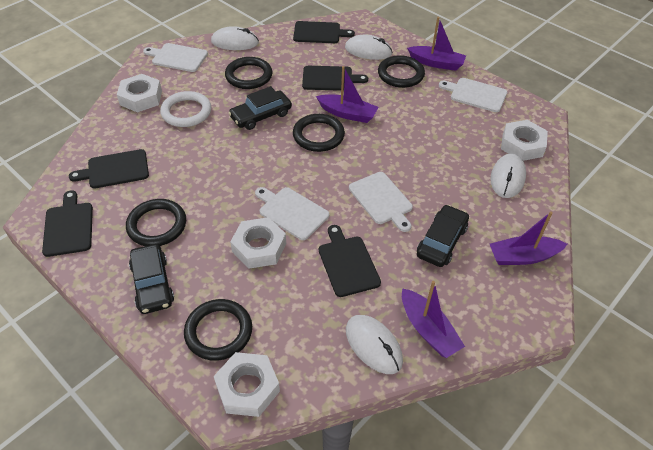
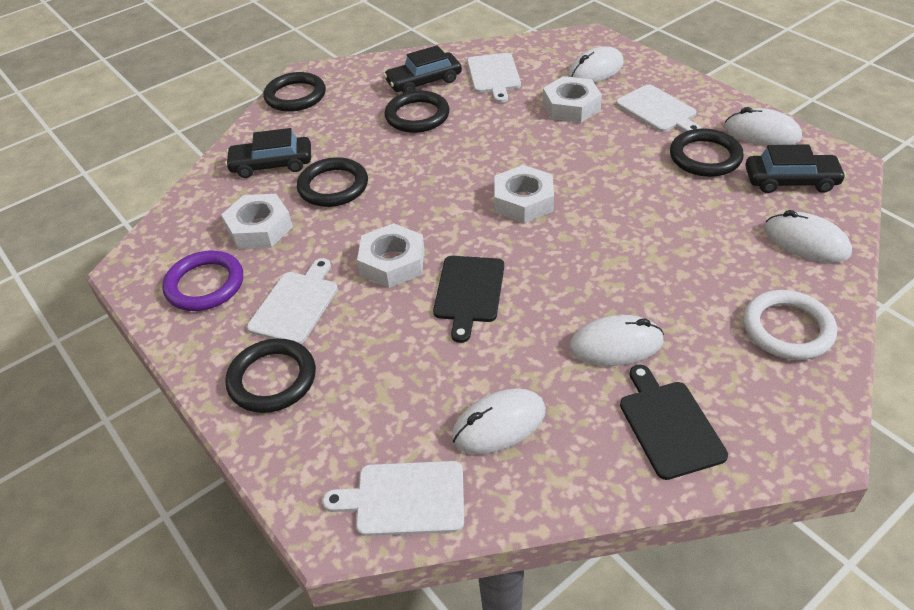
black cutting board: 5 -> 2
purple boat: 4 -> 0
purple ring: 0 -> 1
white mouse: 4 -> 5

